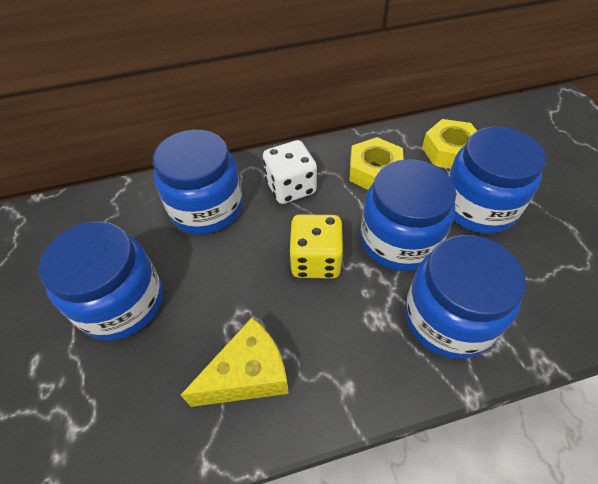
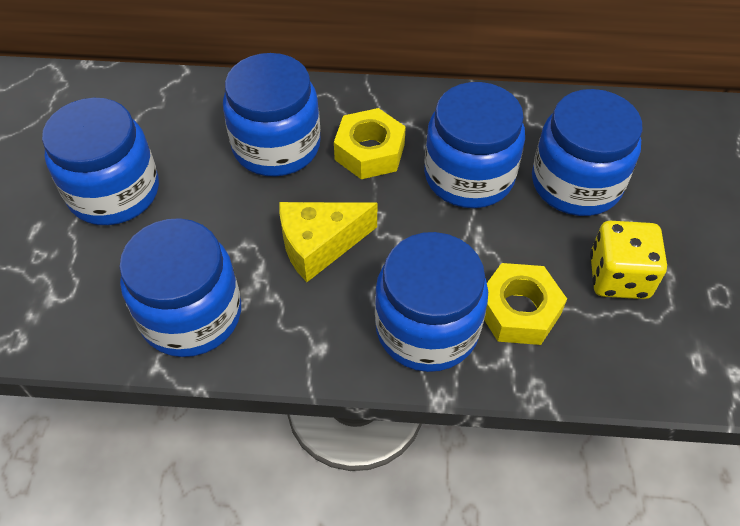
blue jar: 5 -> 6
white dice: 1 -> 0

